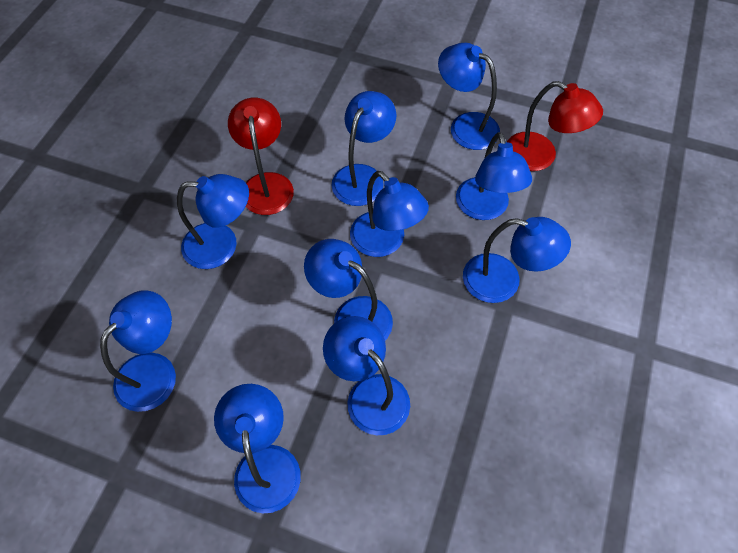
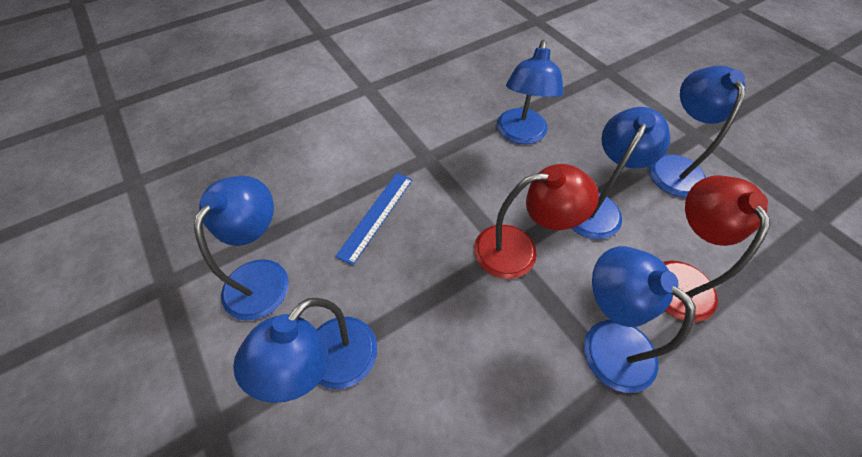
blue lamp: 10 -> 6
blue ruler: 0 -> 1

